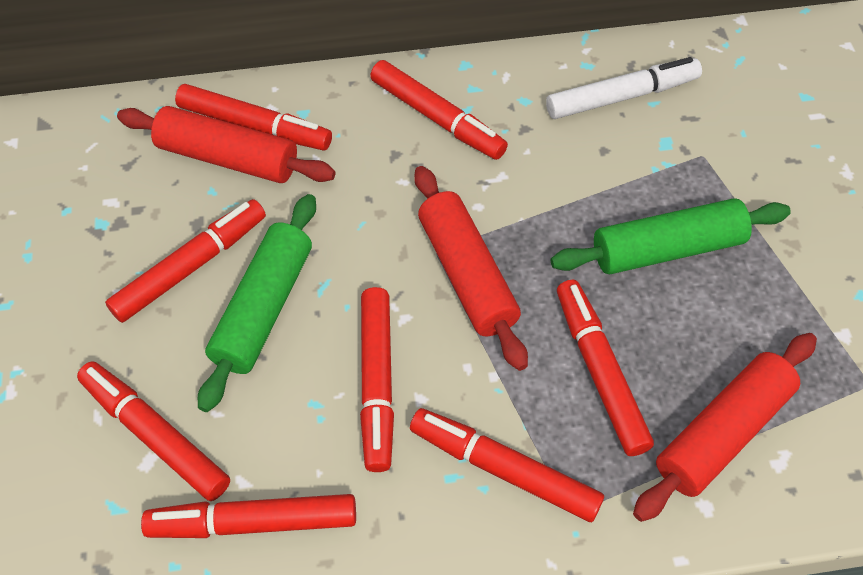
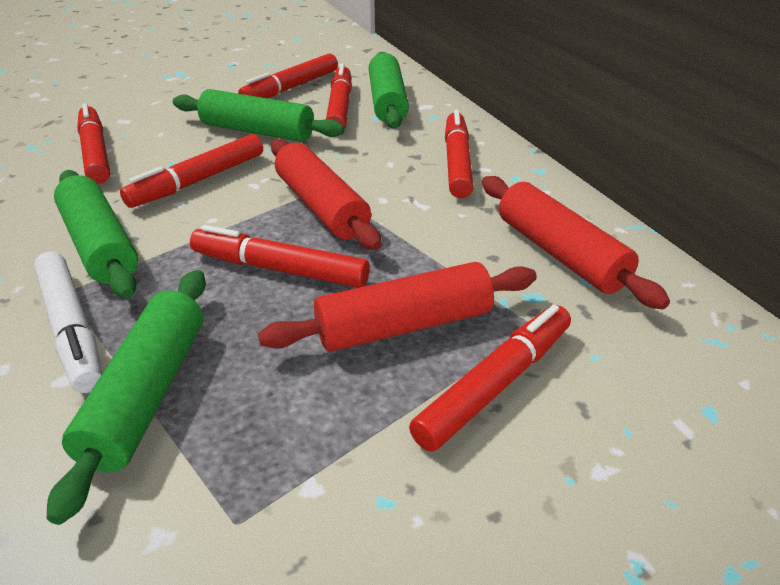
green rolling pin: 2 -> 4
red marker: 8 -> 7

